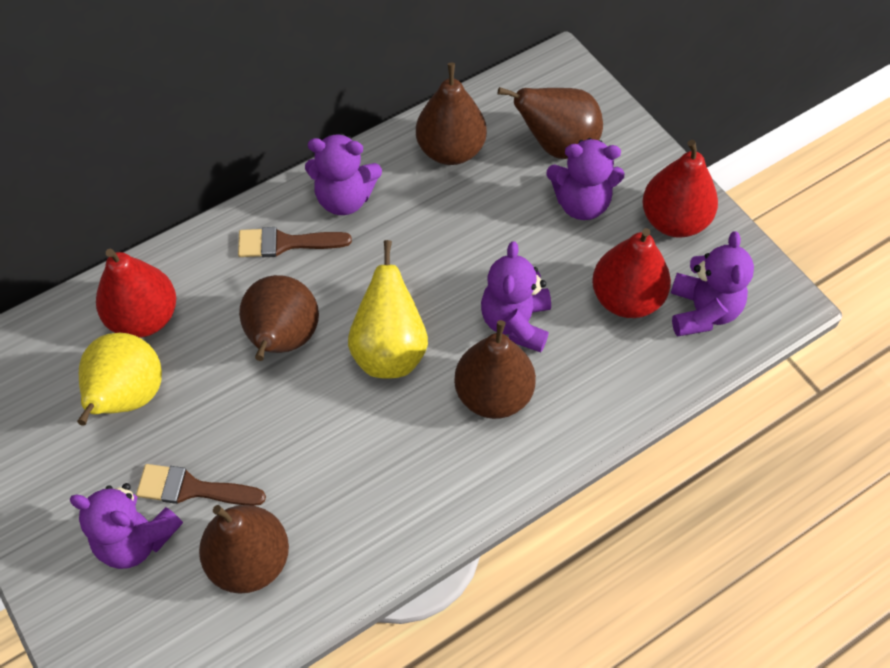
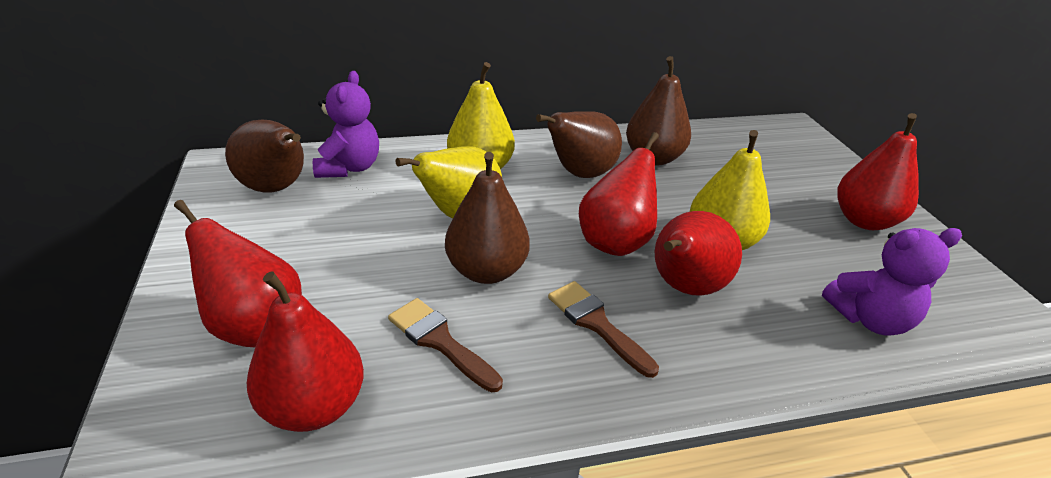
brown pear: 5 -> 4
purple teddy bear: 5 -> 2
red pear: 3 -> 5
yellow pear: 2 -> 3

